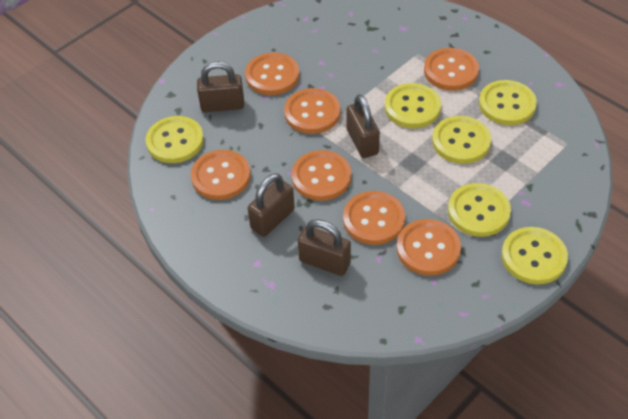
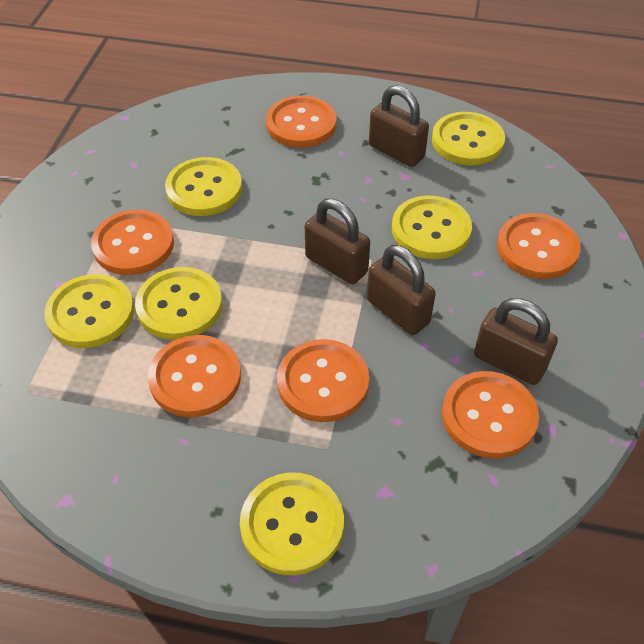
orange button: 7 -> 6

